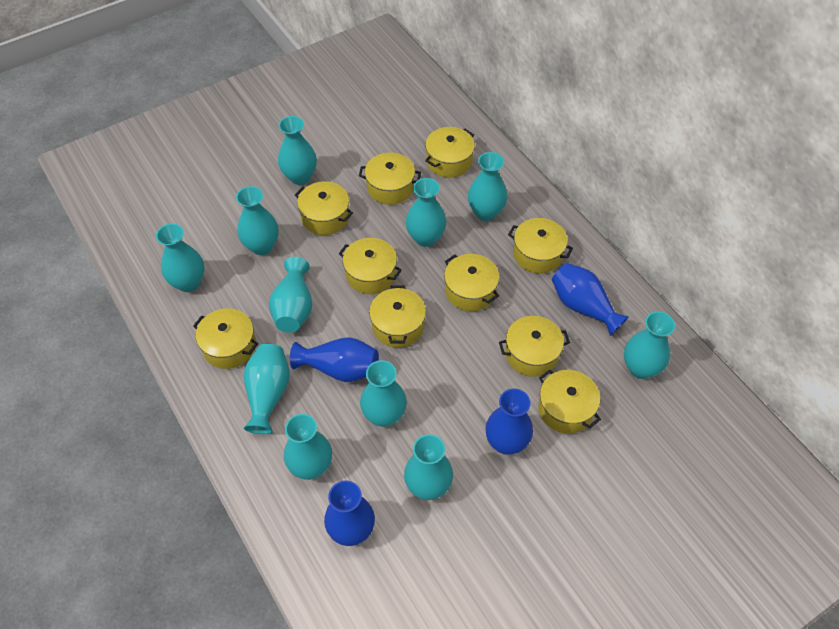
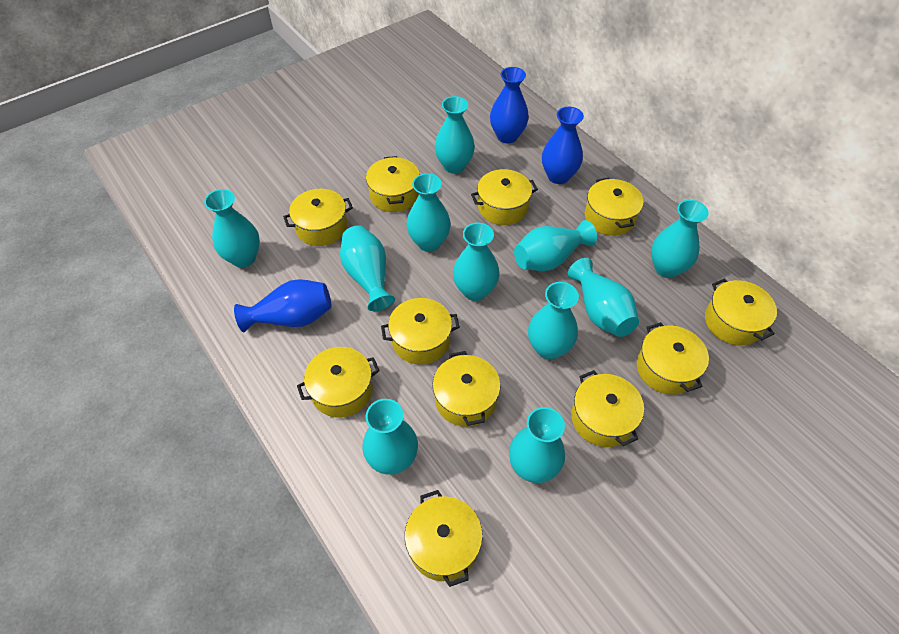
blue vase: 4 -> 3
yellow pot: 10 -> 11

